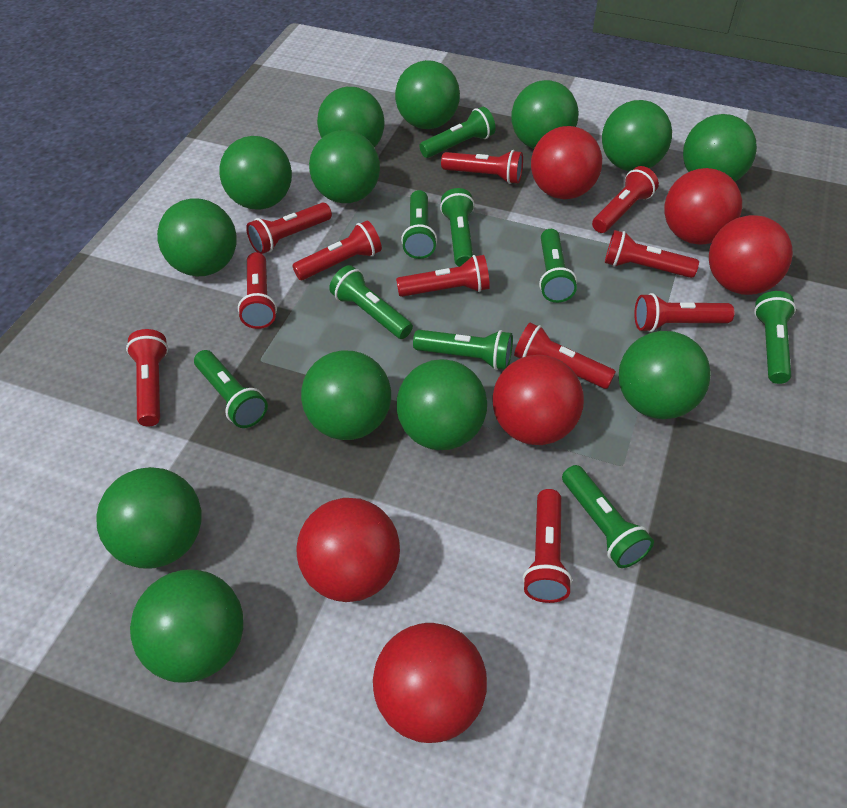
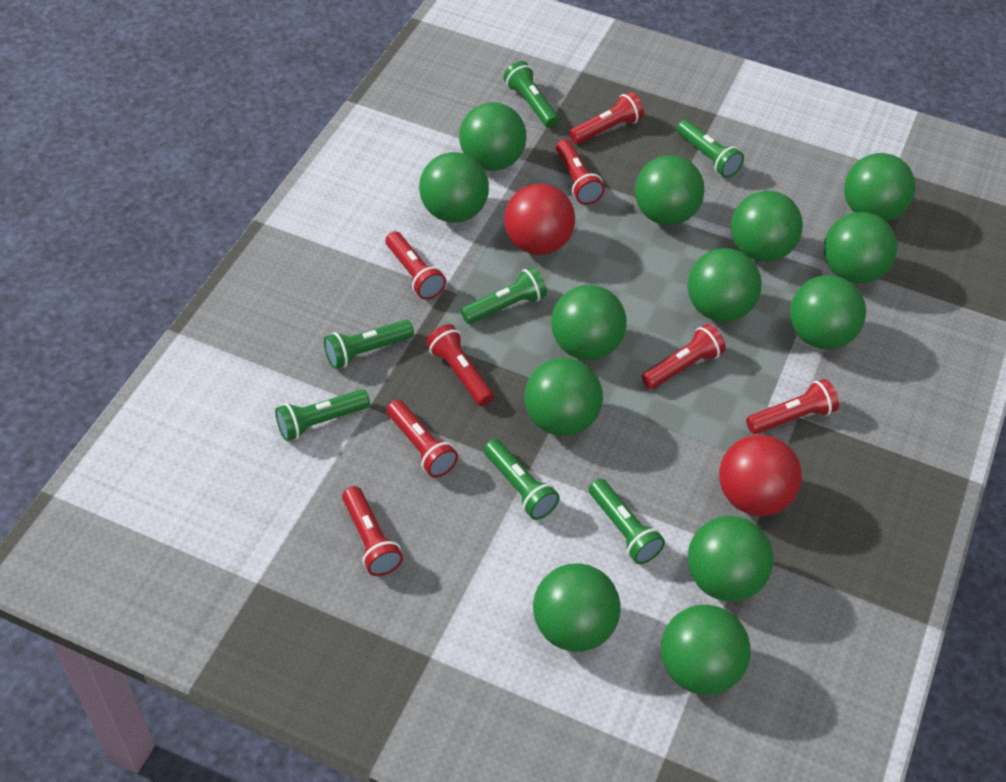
green flashlight: 9 -> 7
red ball: 6 -> 2
red flashlight: 11 -> 8

